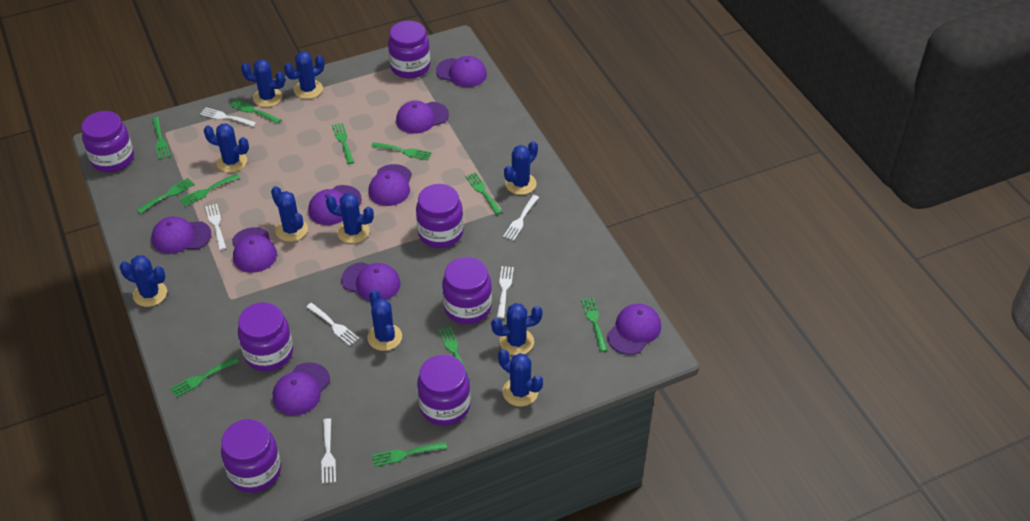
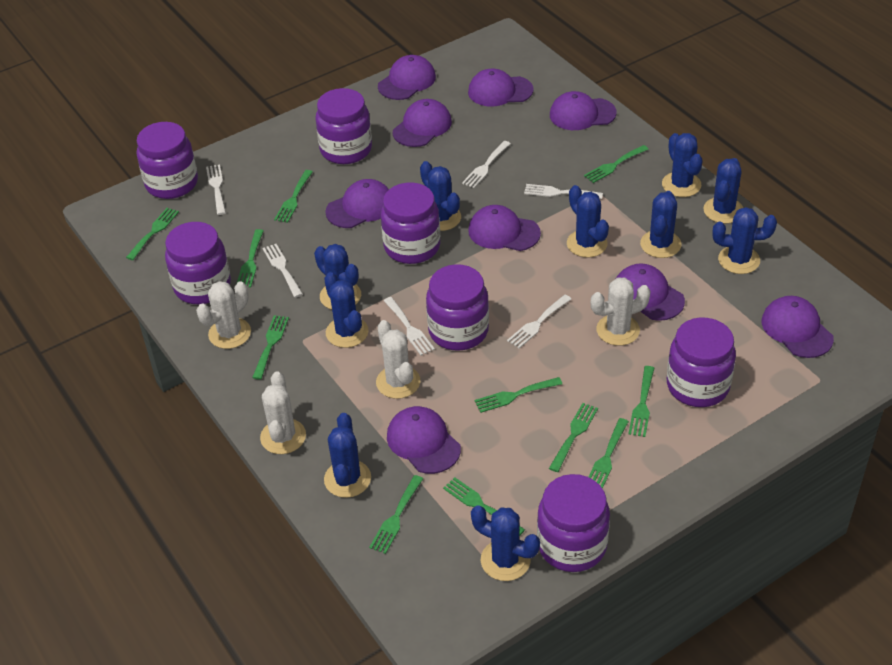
white cactus: 0 -> 4

